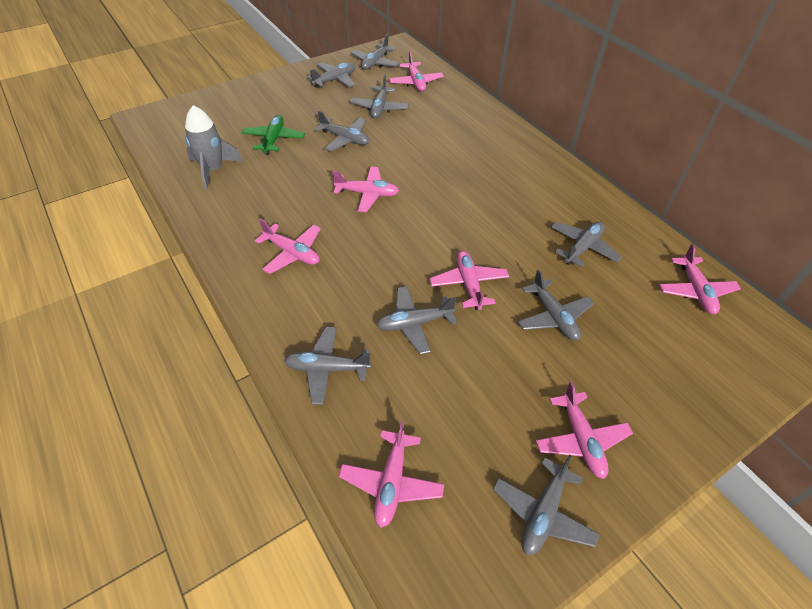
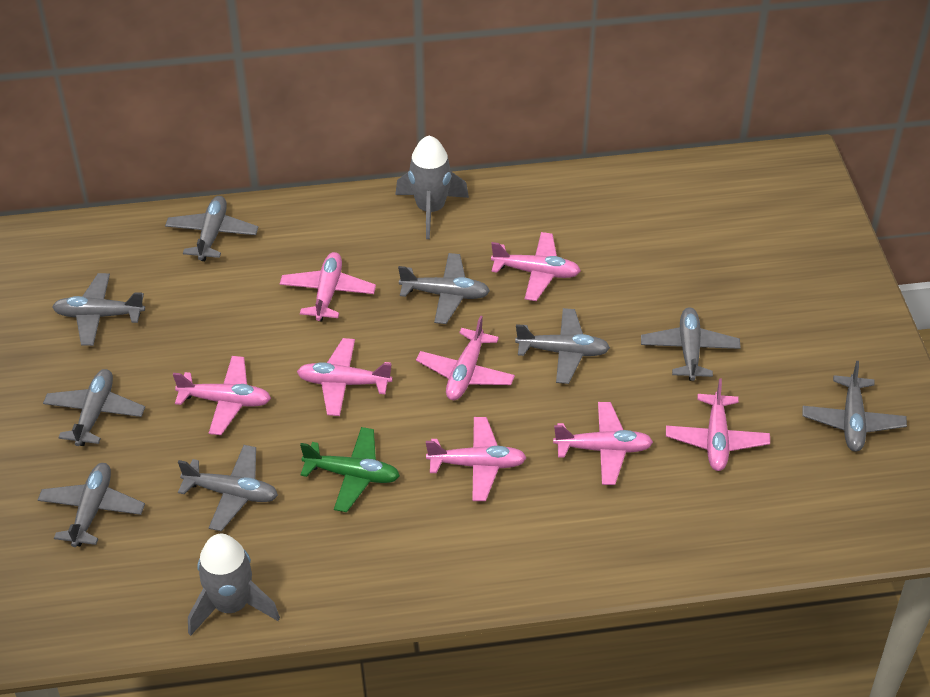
grey rocket: 1 -> 2
pink plane: 7 -> 8

